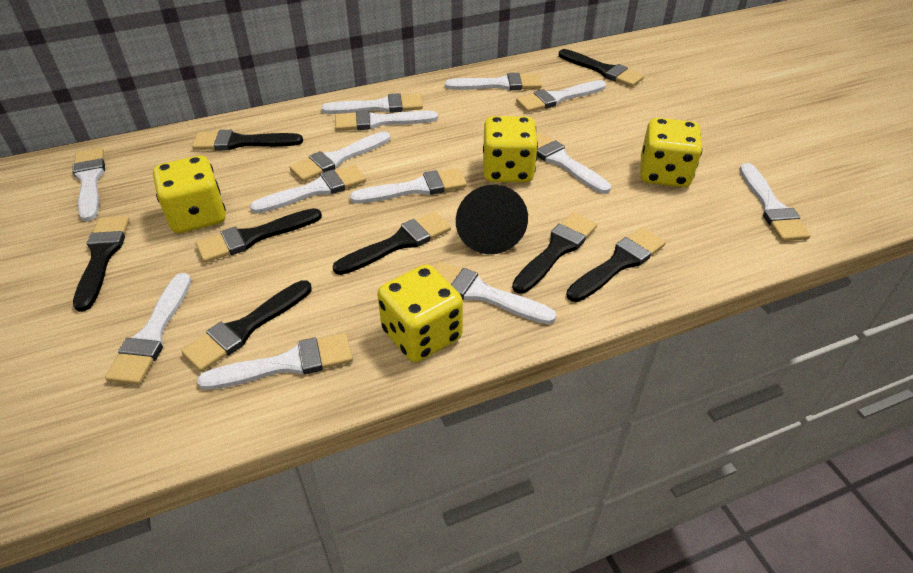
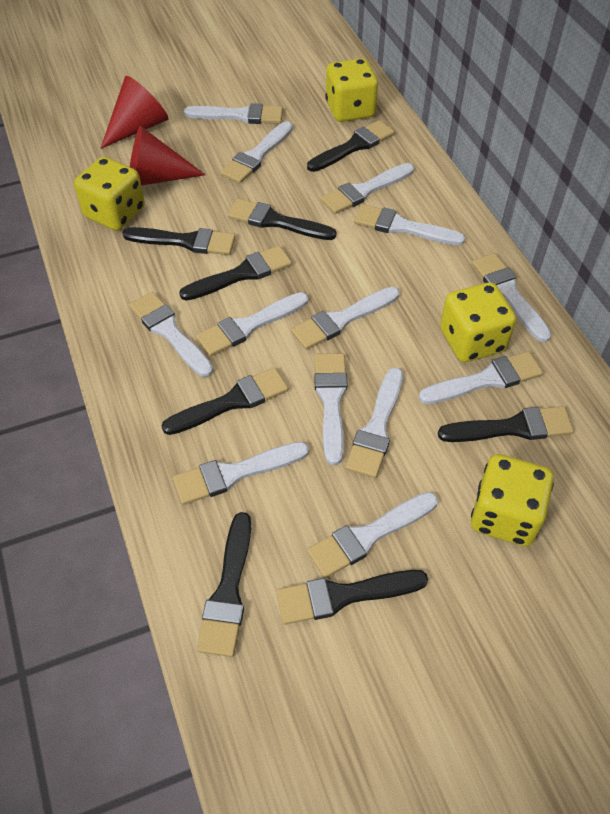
black cone: 1 -> 0
red cone: 0 -> 2

